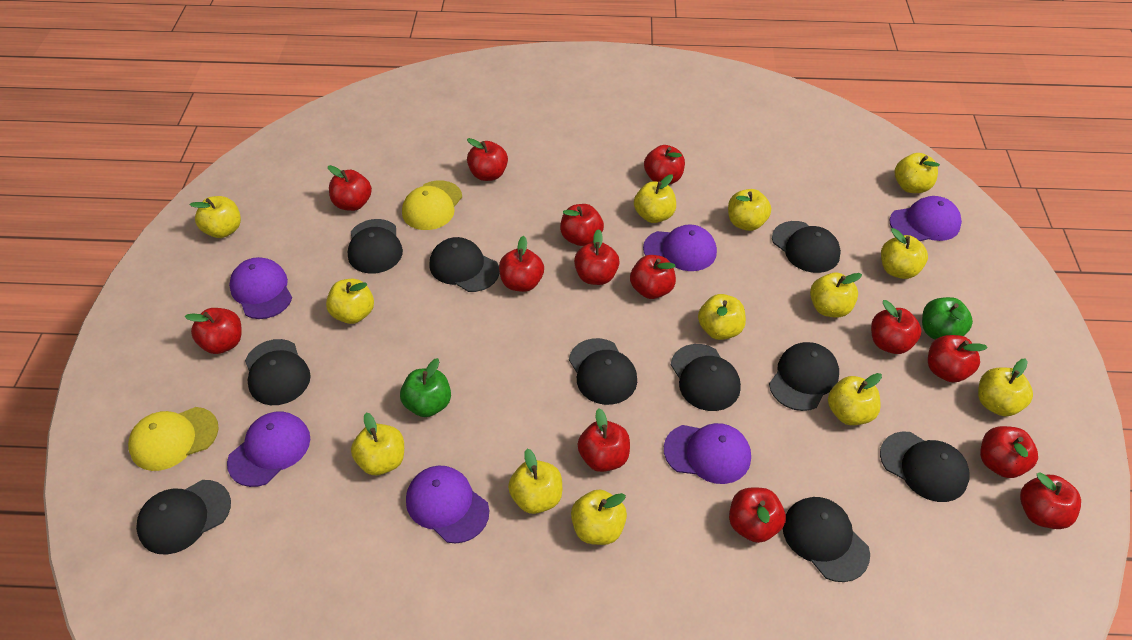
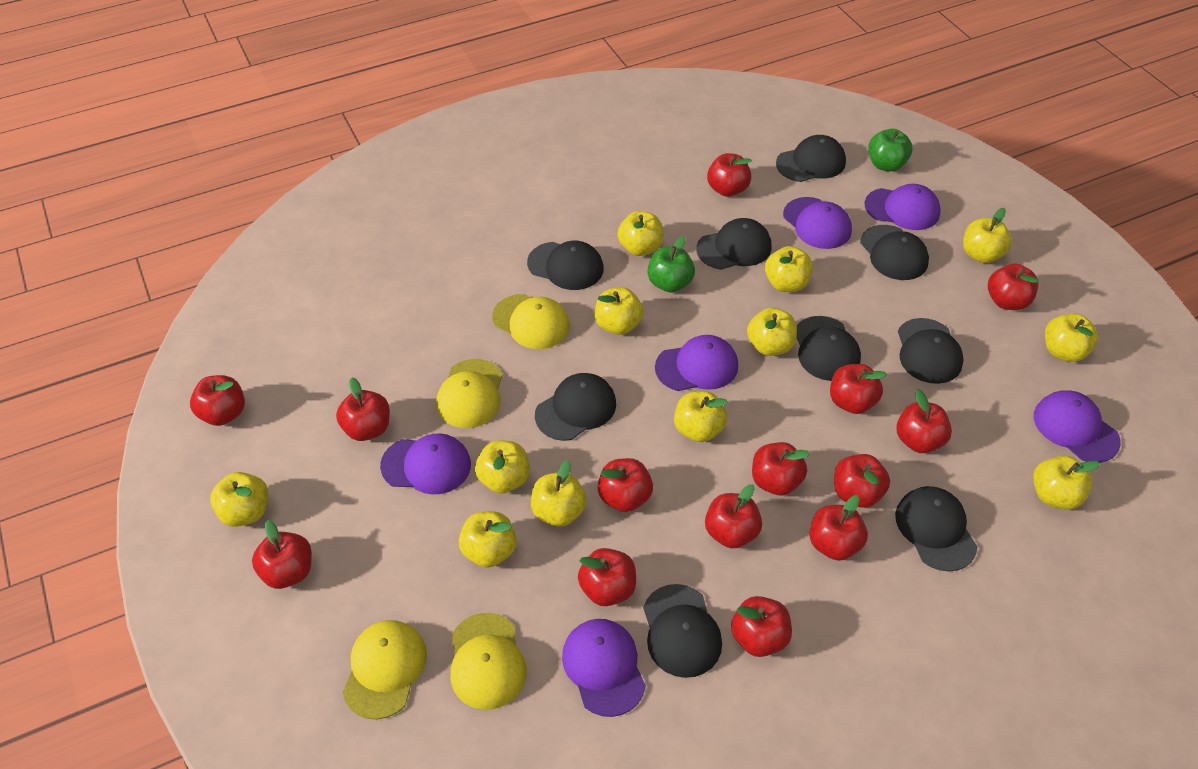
black cap: 10 -> 9
yellow apple: 13 -> 12
yellow cap: 2 -> 4

